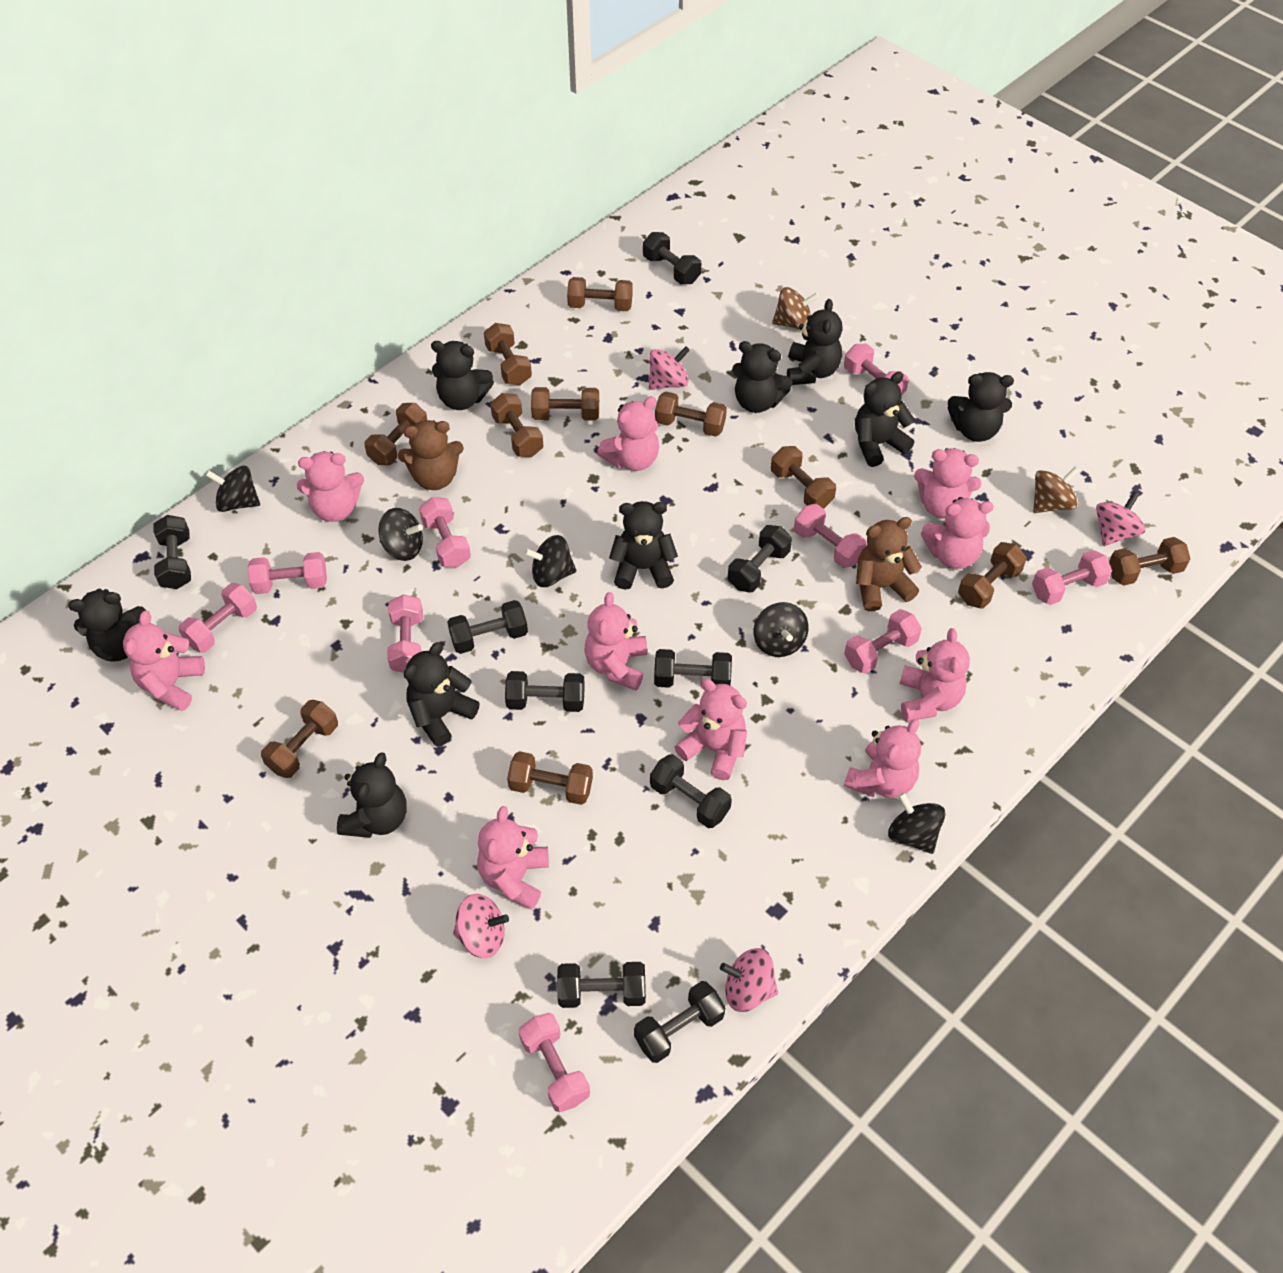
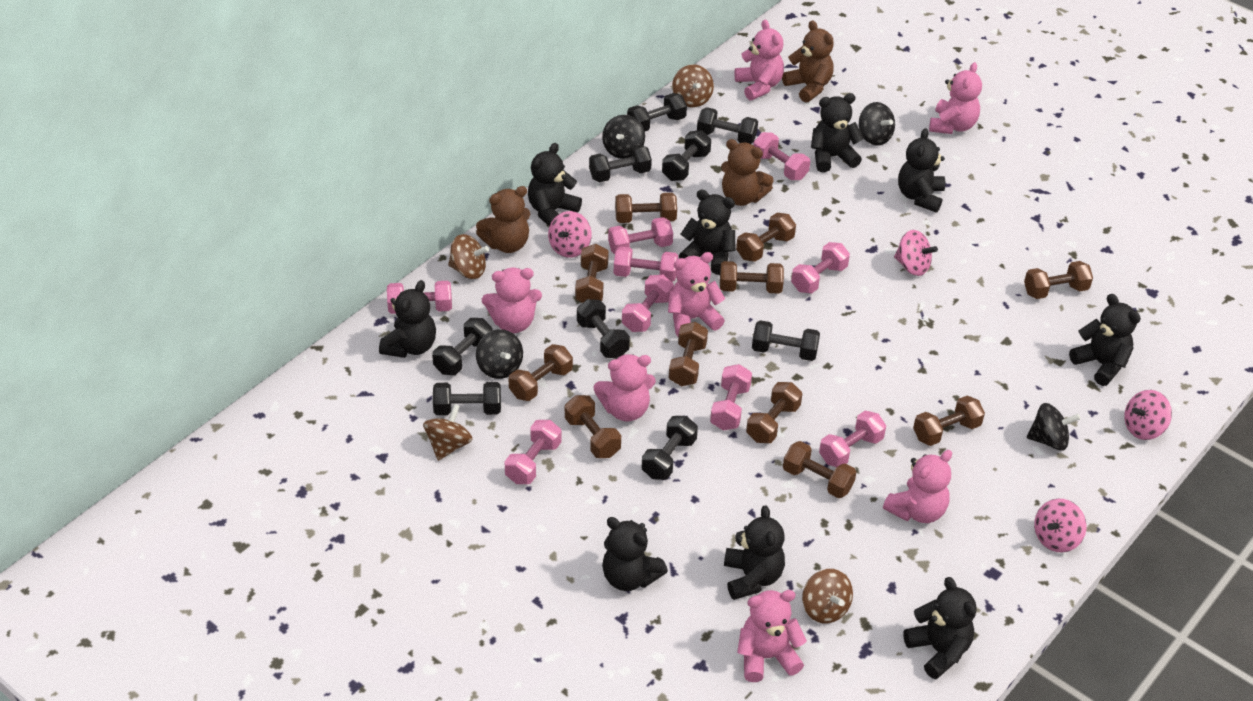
black spinning top: 5 -> 4
brown spinning top: 2 -> 4
brown teddy bear: 2 -> 3
pink teddy bear: 10 -> 7

